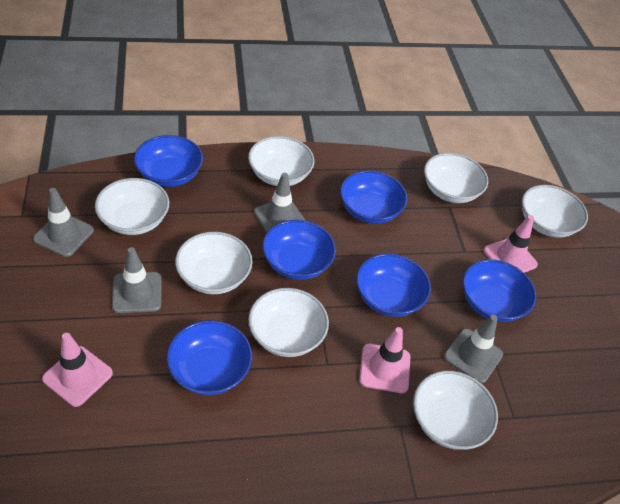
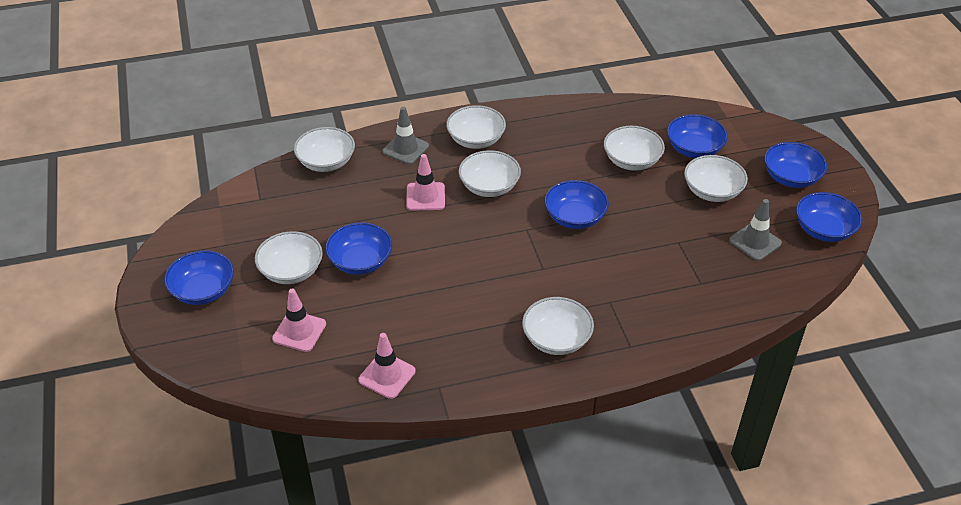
grey traffic cone: 4 -> 2

